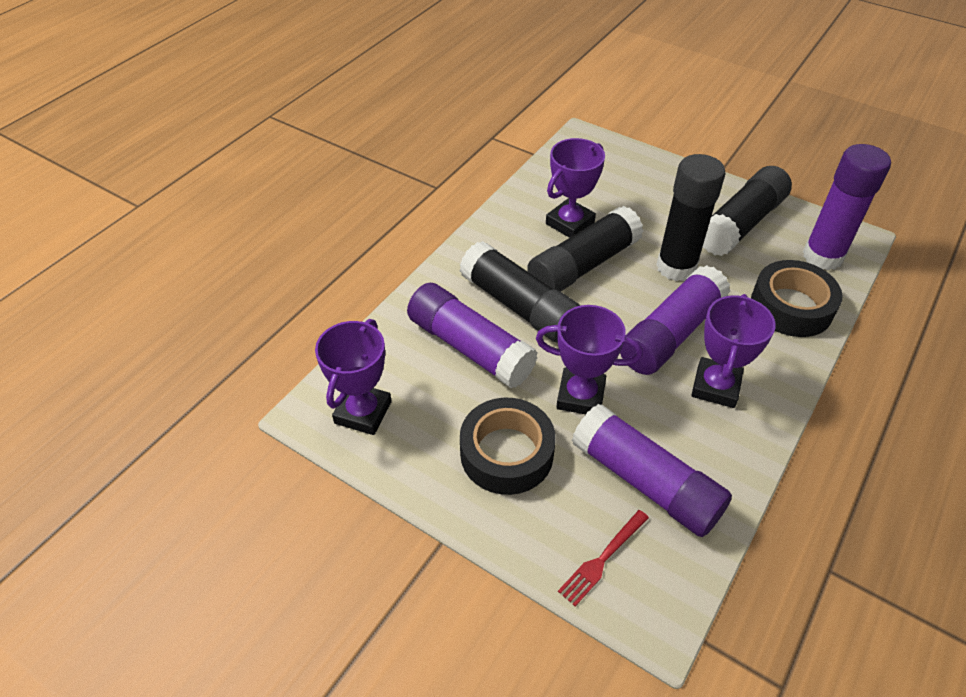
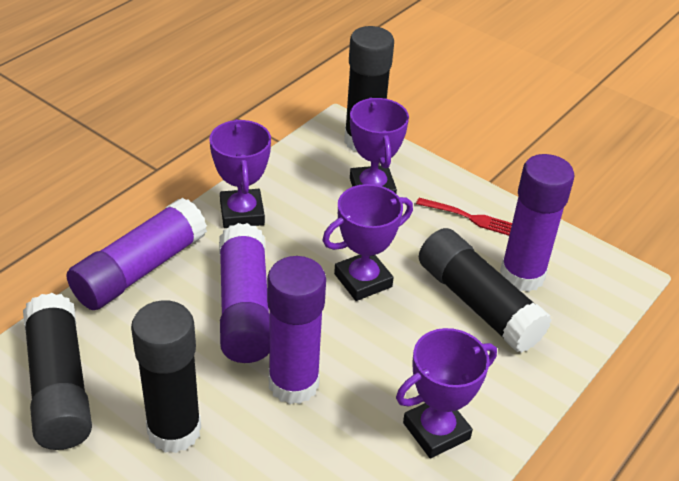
black tape: 2 -> 0

